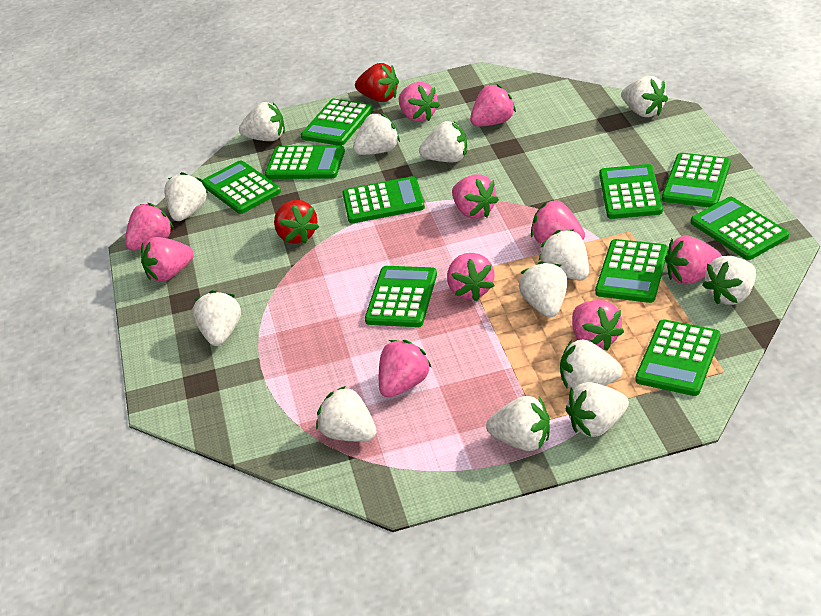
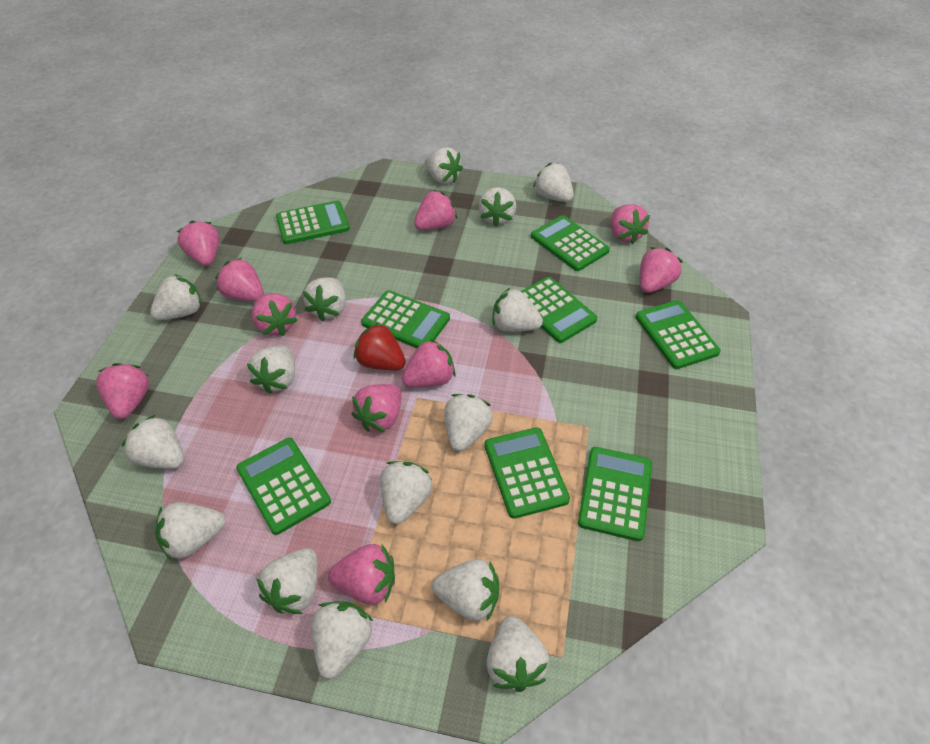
green calculator: 10 -> 8
red strawberry: 2 -> 1
white strawberry: 13 -> 15

